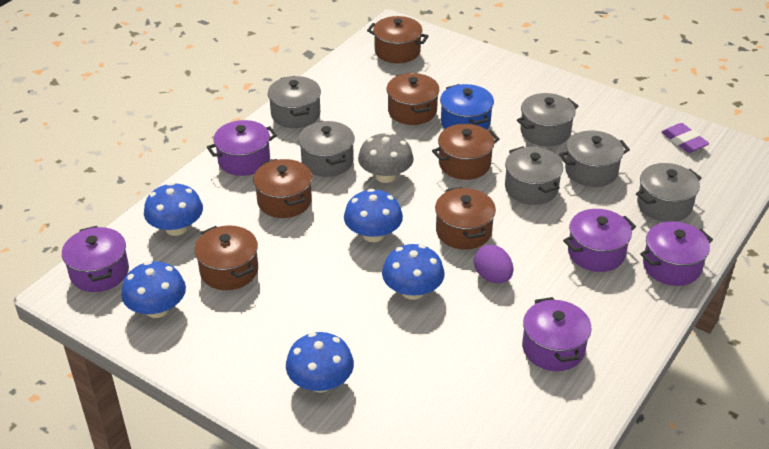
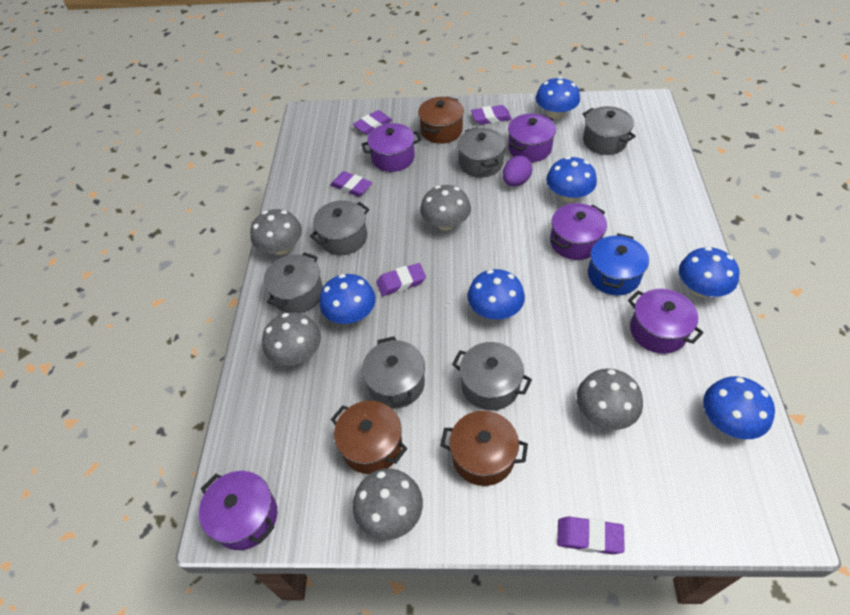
blue mushroom: 5 -> 6
brown pot: 6 -> 3
grey mushroom: 1 -> 5
purple eraser: 1 -> 5

